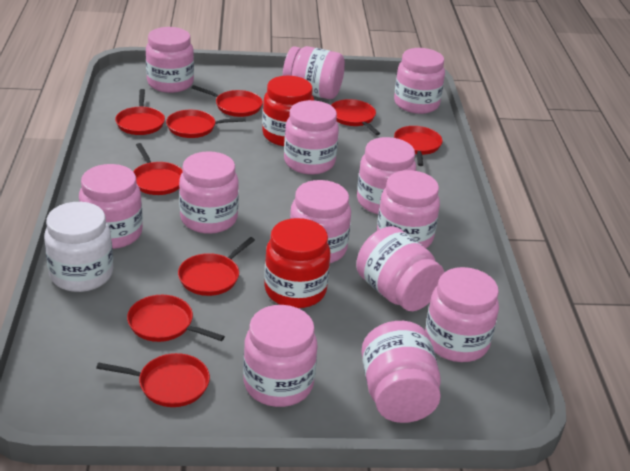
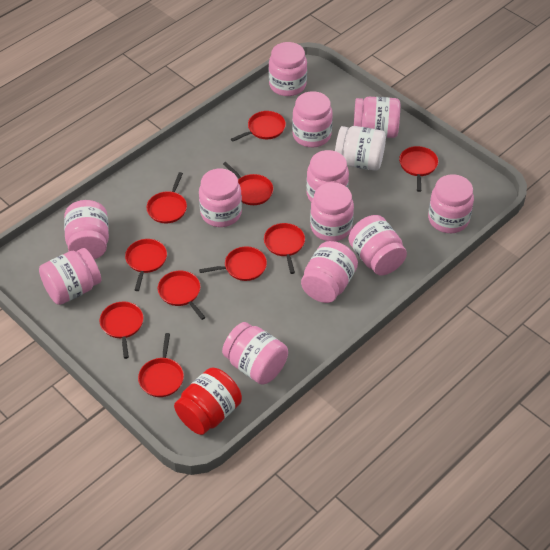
pink jar: 13 -> 12
red jar: 2 -> 1
red pan: 9 -> 10

